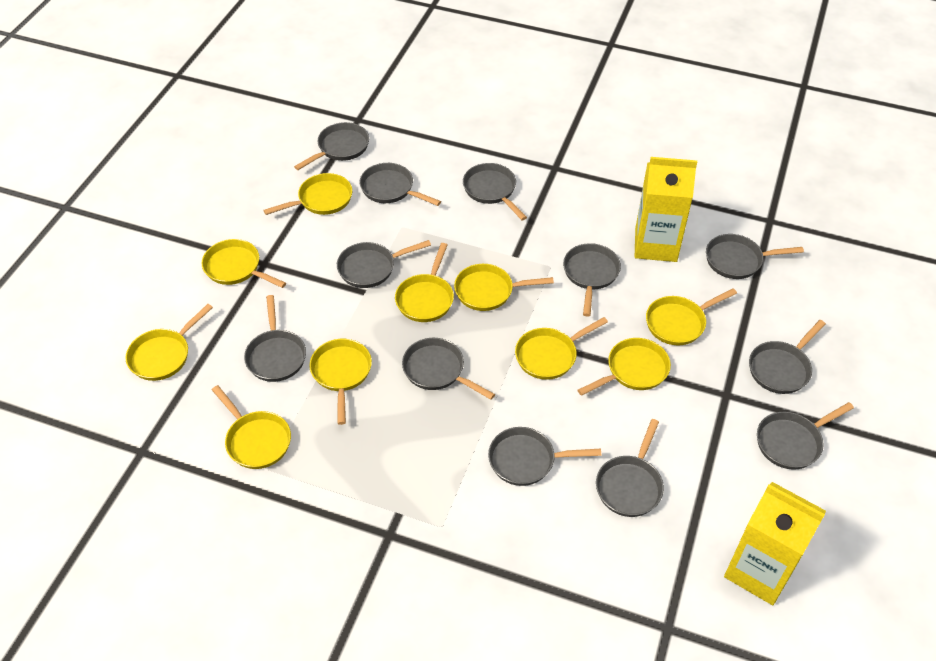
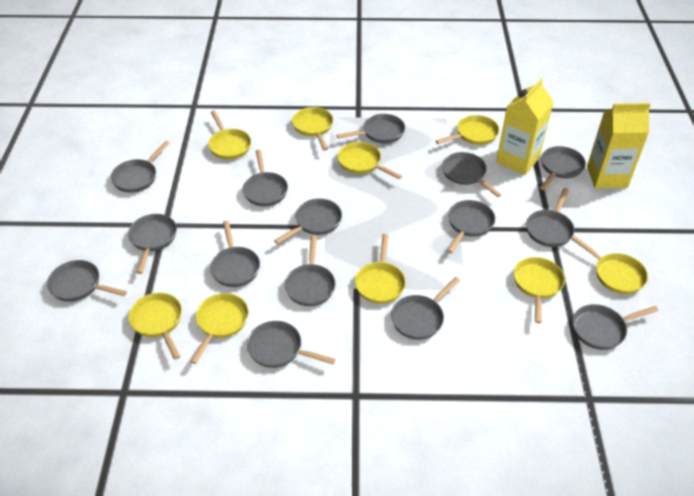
grey pan: 12 -> 15
yellow pan: 10 -> 9

